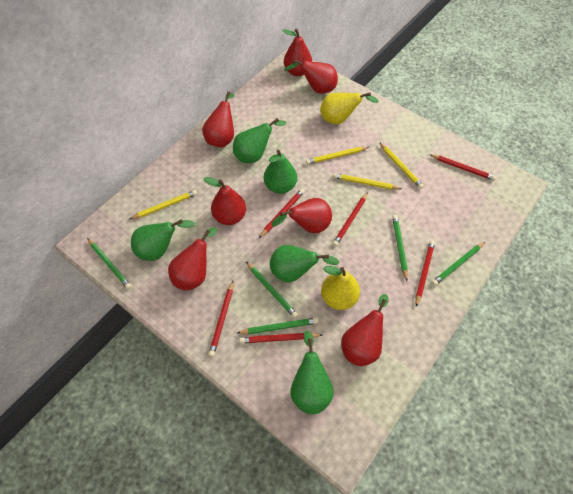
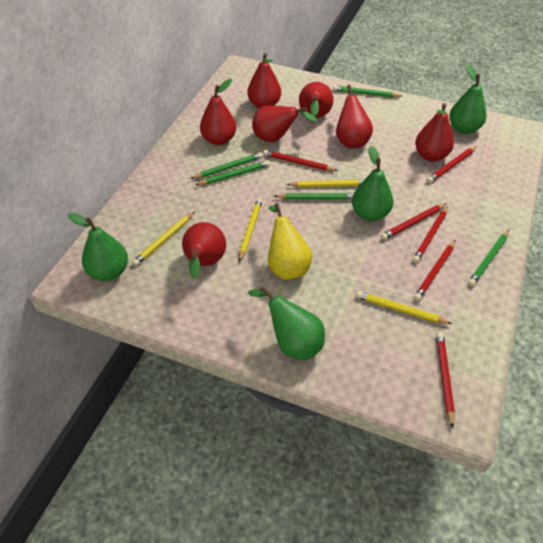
green pear: 5 -> 4
yellow pear: 2 -> 1

